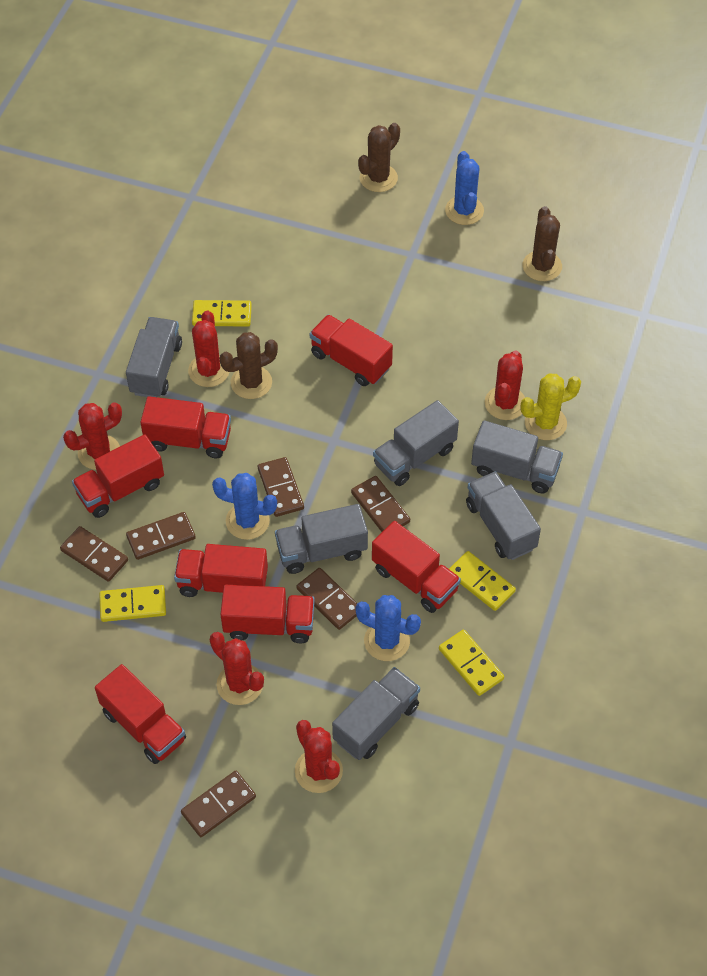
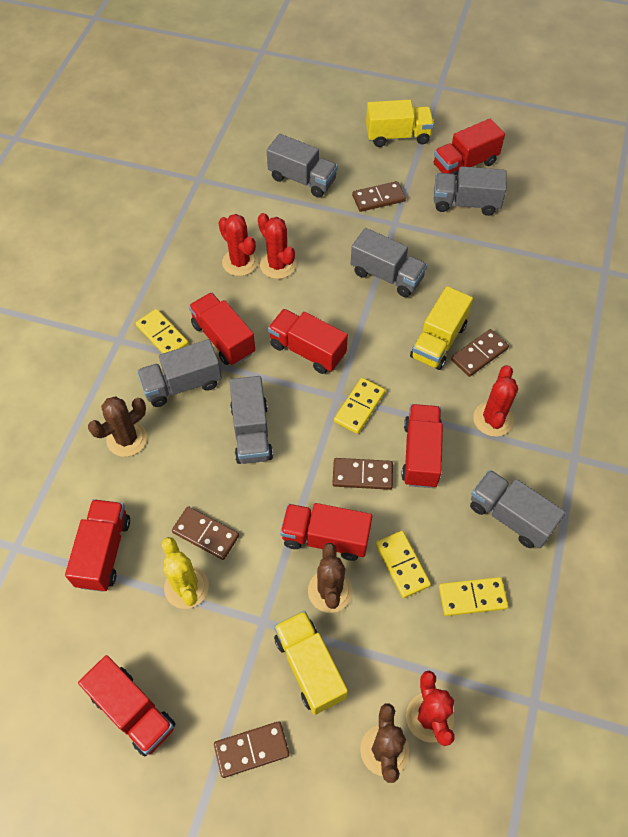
blue cactus: 3 -> 0
brown domino: 6 -> 5
red cactus: 5 -> 4
yellow truck: 0 -> 3

